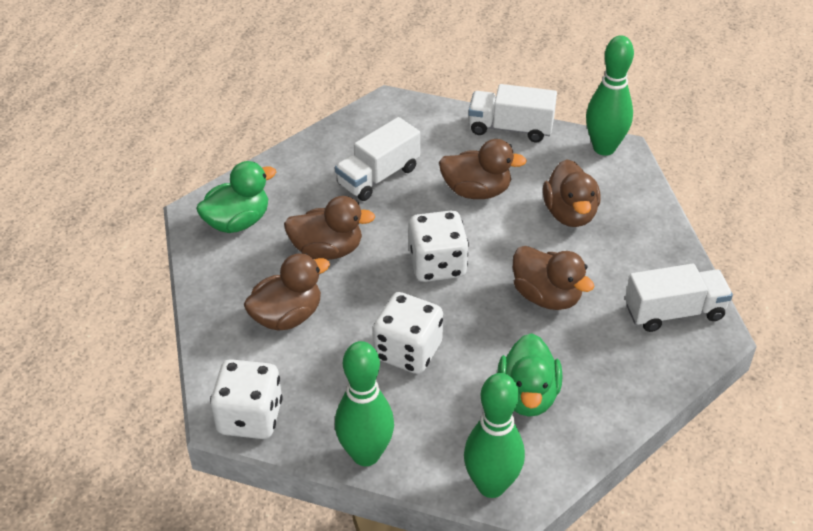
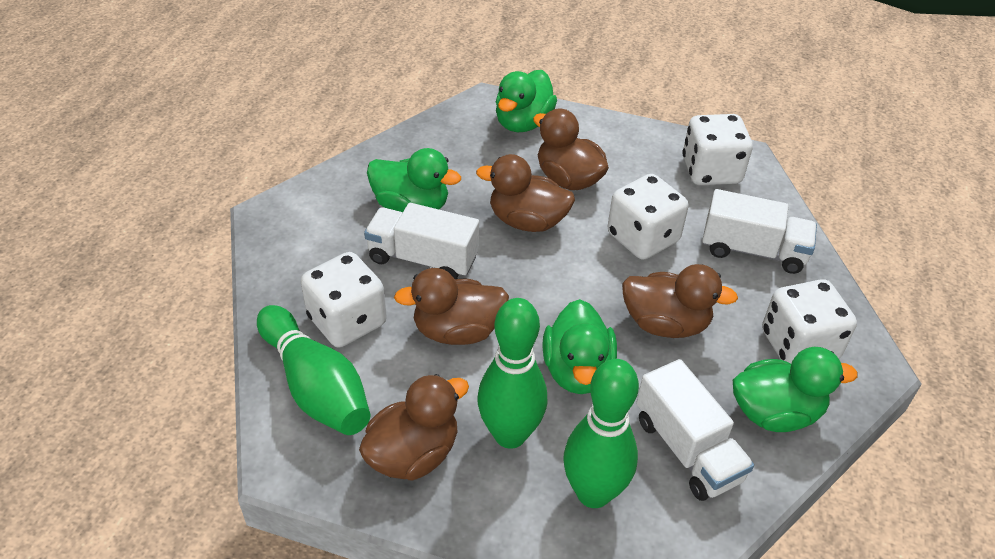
green duck: 2 -> 4
white dice: 3 -> 4

